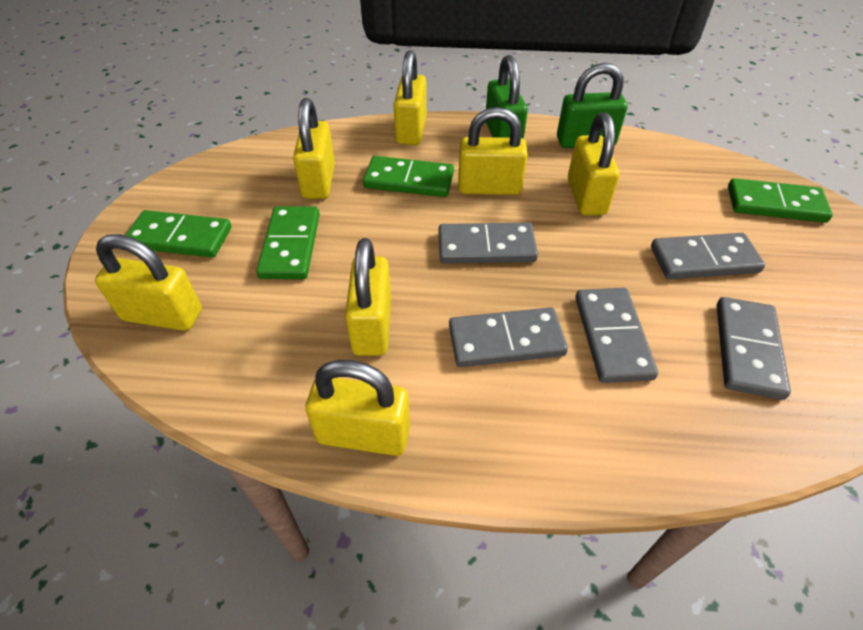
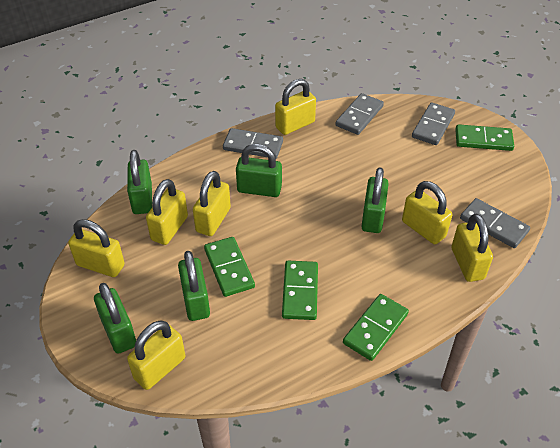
green padlock: 2 -> 5
grey domino: 5 -> 4

